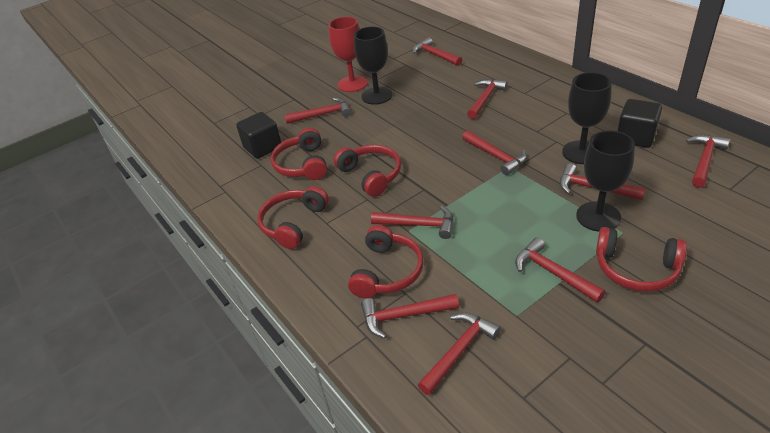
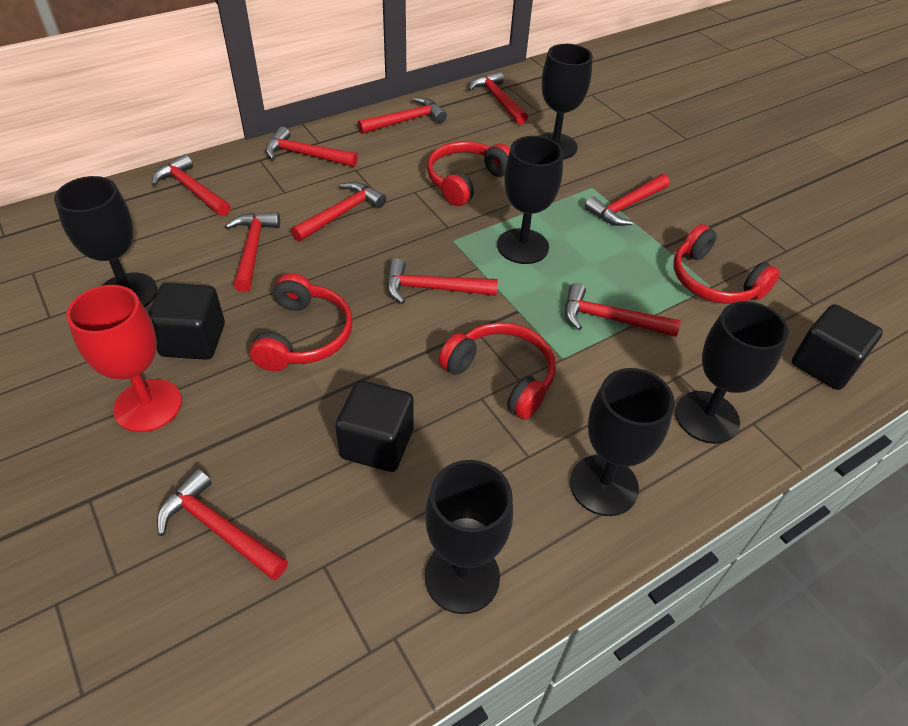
black cube: 2 -> 3
black goblet: 3 -> 6
red headphones: 5 -> 4

